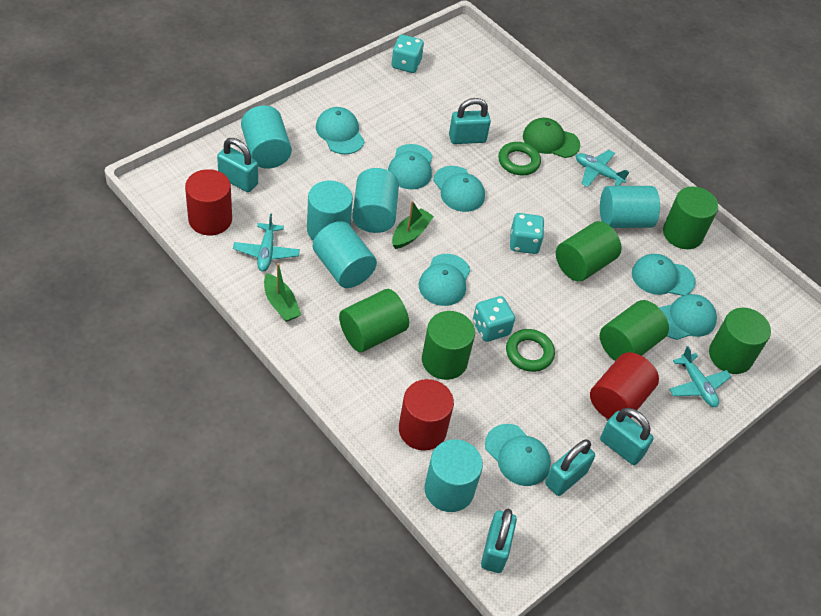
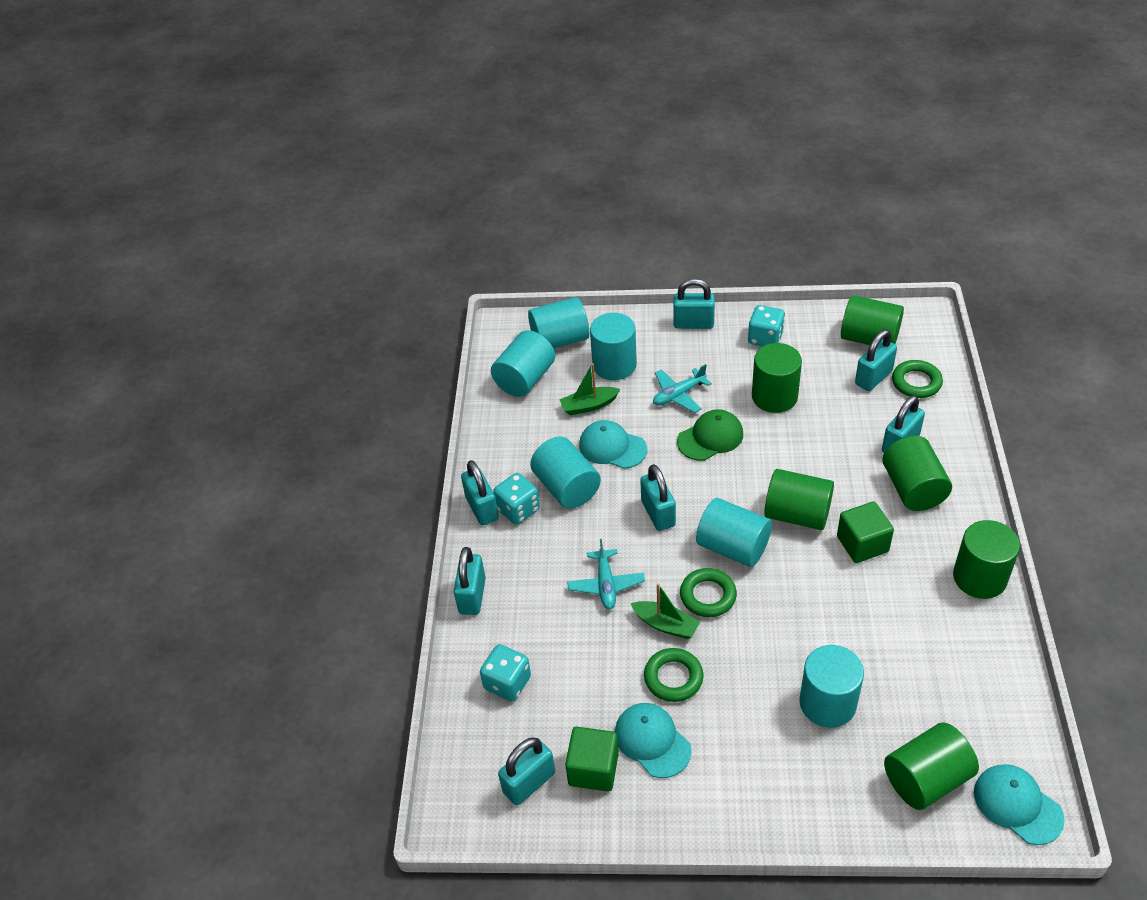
green cube: 0 -> 2
green ring: 2 -> 3
red cylinder: 3 -> 0
turquoise cap: 7 -> 3
turquoise padlock: 5 -> 7
turquoise plane: 3 -> 2

